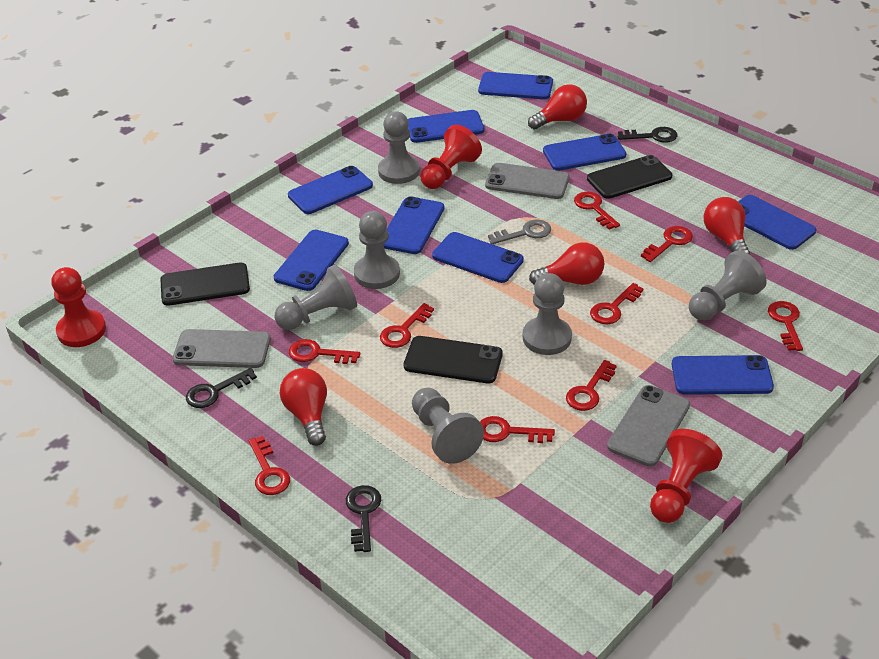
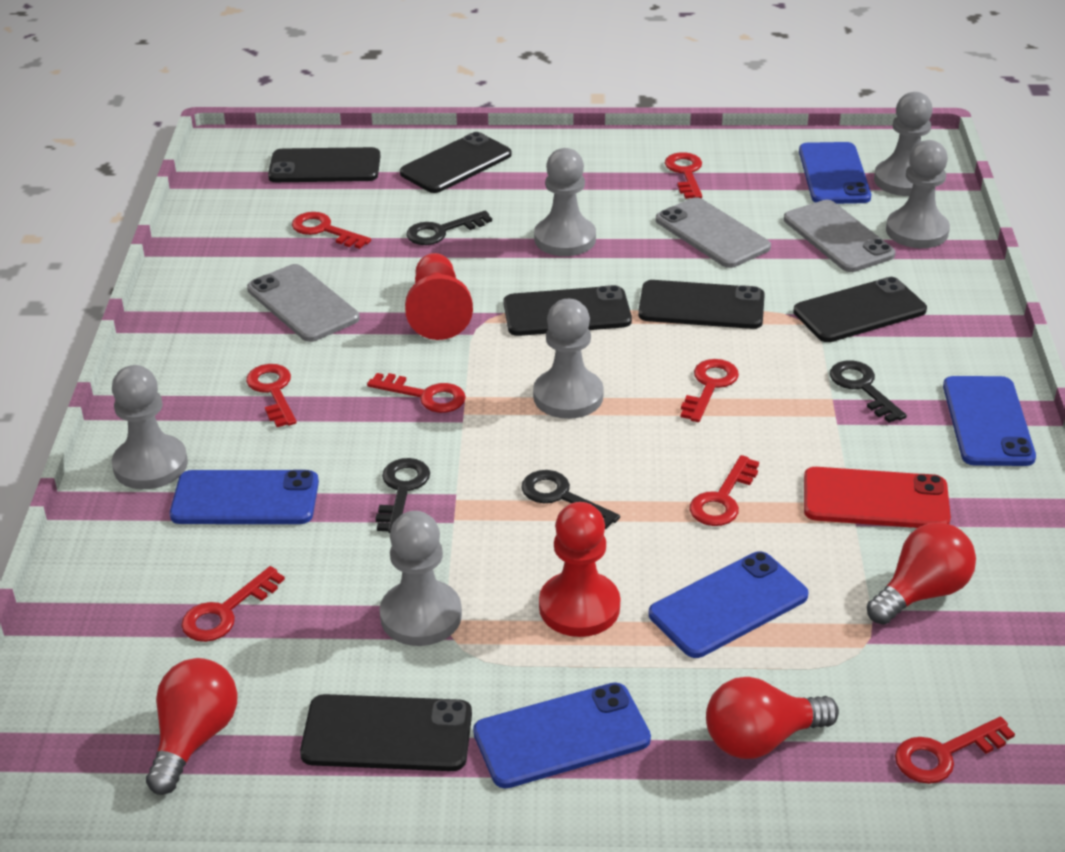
black key: 3 -> 4
black phone: 3 -> 6
blue phone: 9 -> 5
grey key: 1 -> 0
red key: 9 -> 8
red light bulb: 4 -> 3
red pawn: 3 -> 2
red phone: 0 -> 1

